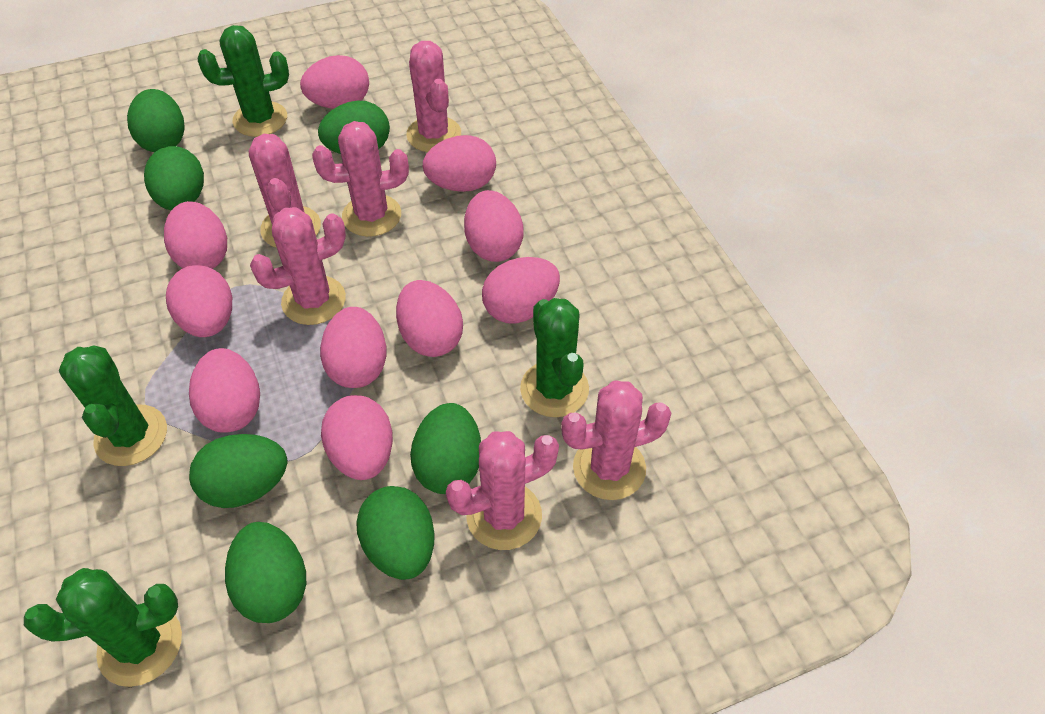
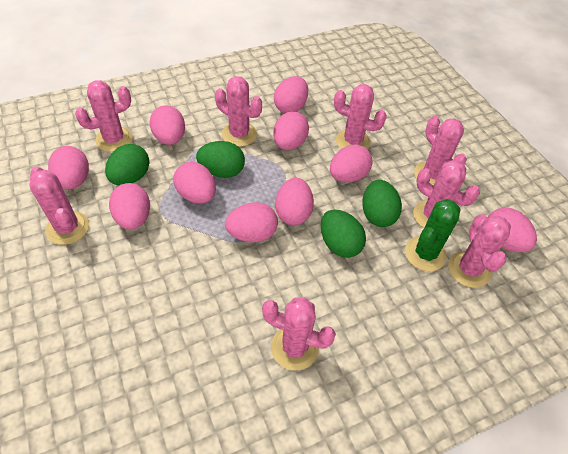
green cactus: 4 -> 1
green egg: 7 -> 4
pink cactus: 6 -> 8

